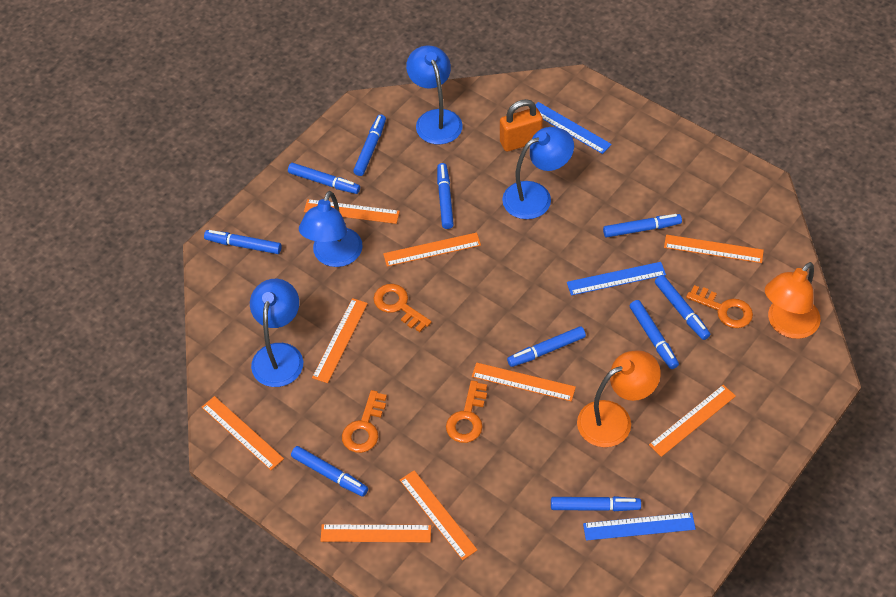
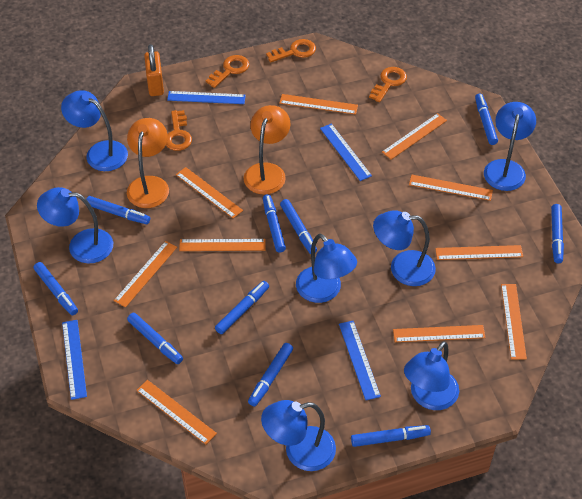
blue lamp: 4 -> 7
blue ruler: 3 -> 4
orange ruler: 9 -> 10

